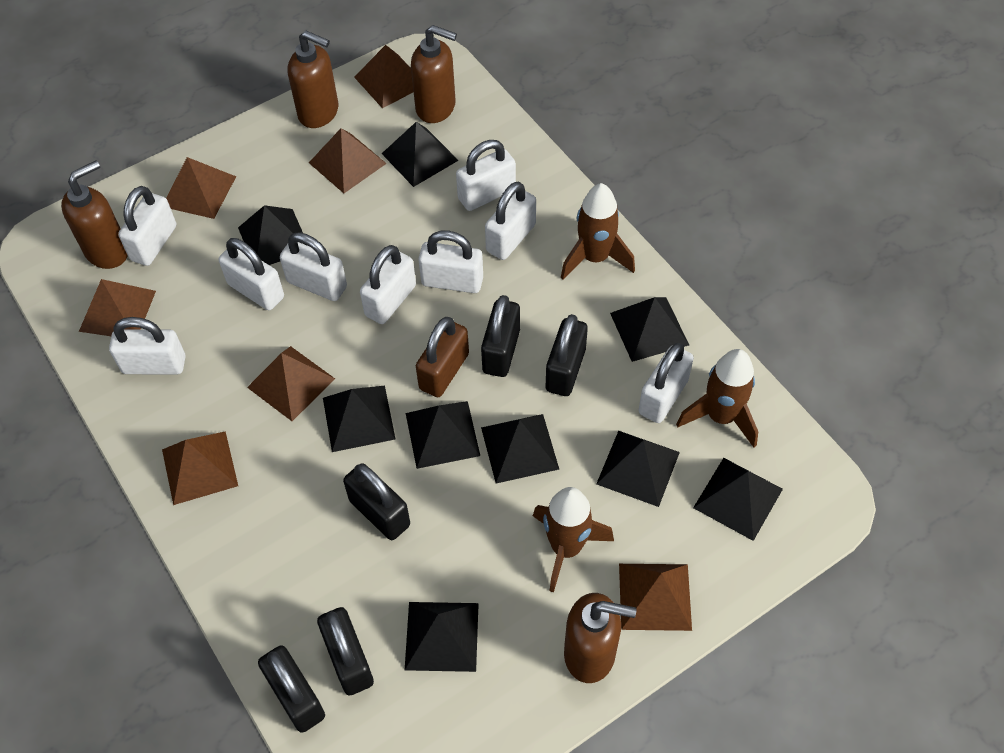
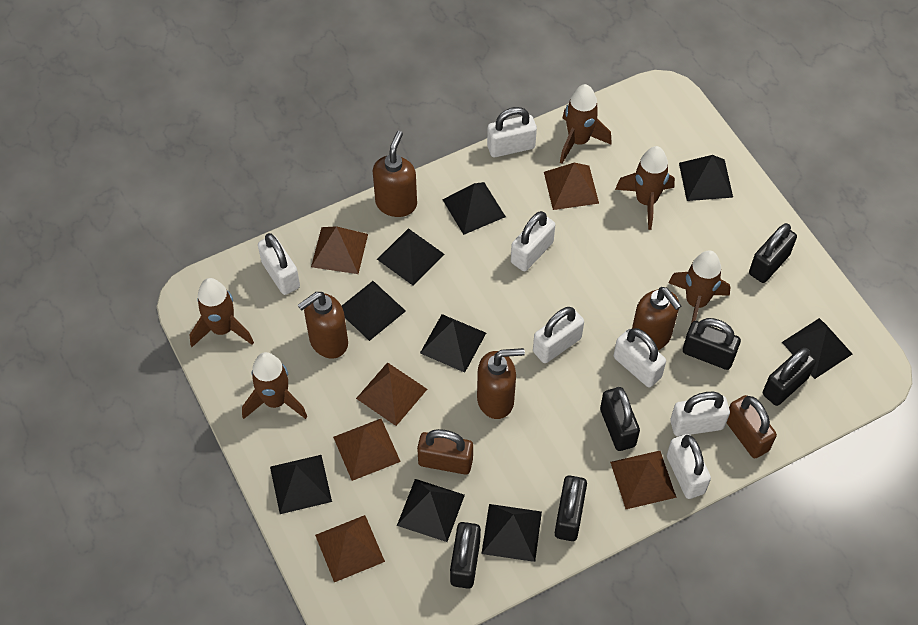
black padlock: 5 -> 6
brown padlock: 1 -> 2
brown pyramid: 7 -> 6
brown rocket: 3 -> 5
white padlock: 9 -> 7

